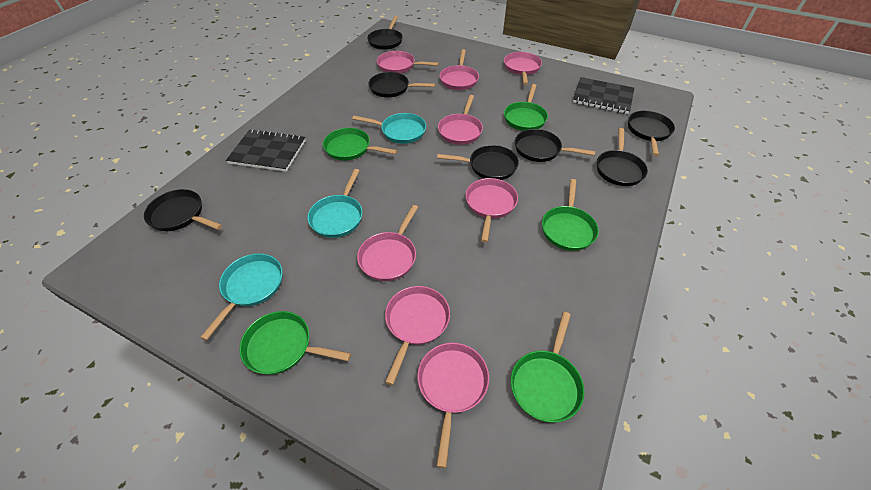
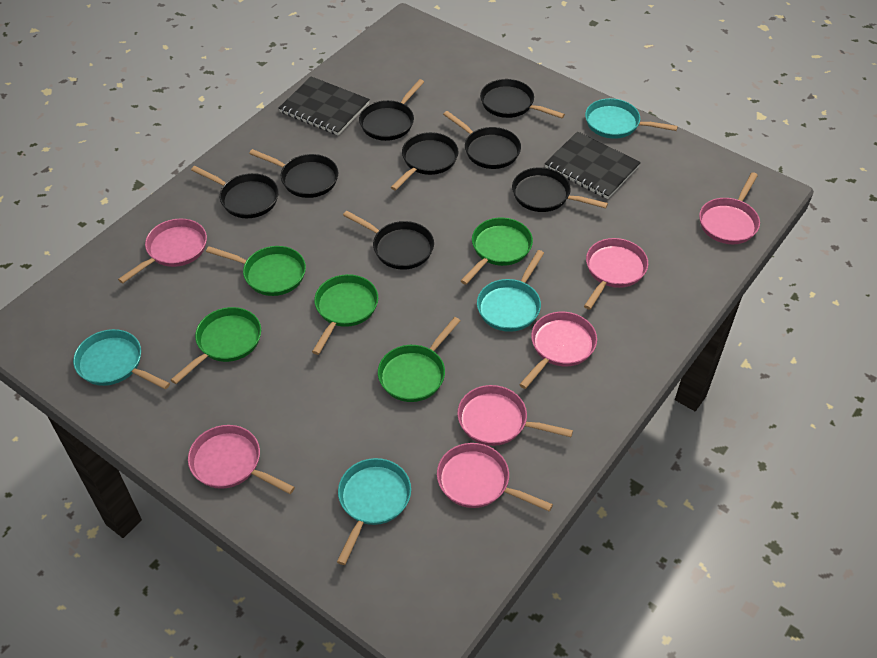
black pan: 7 -> 8
pink pan: 8 -> 7
turquoise pan: 3 -> 4

